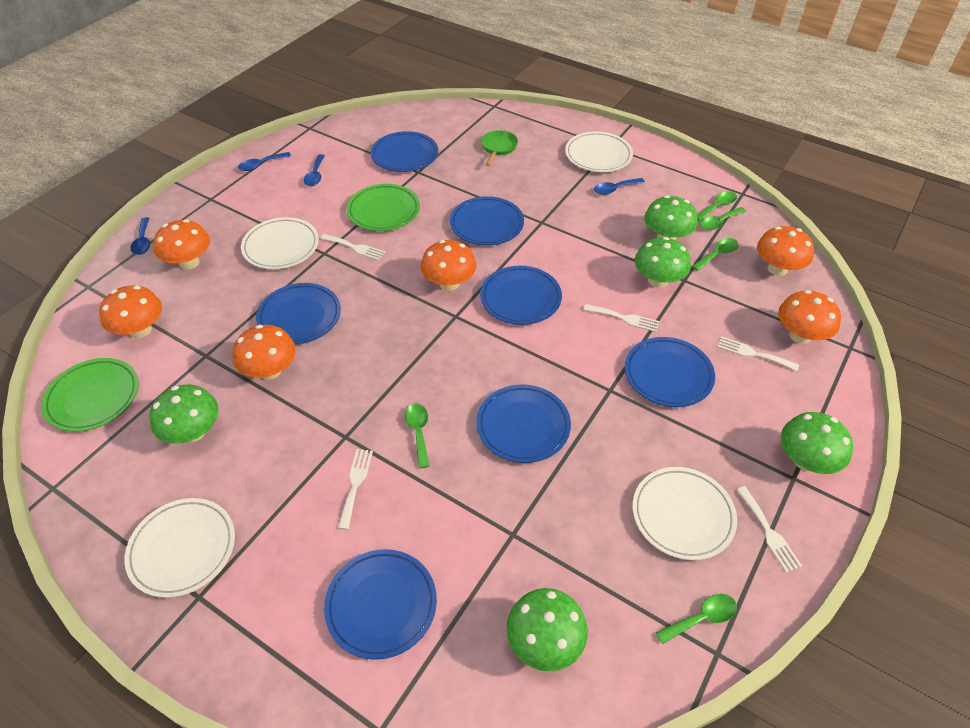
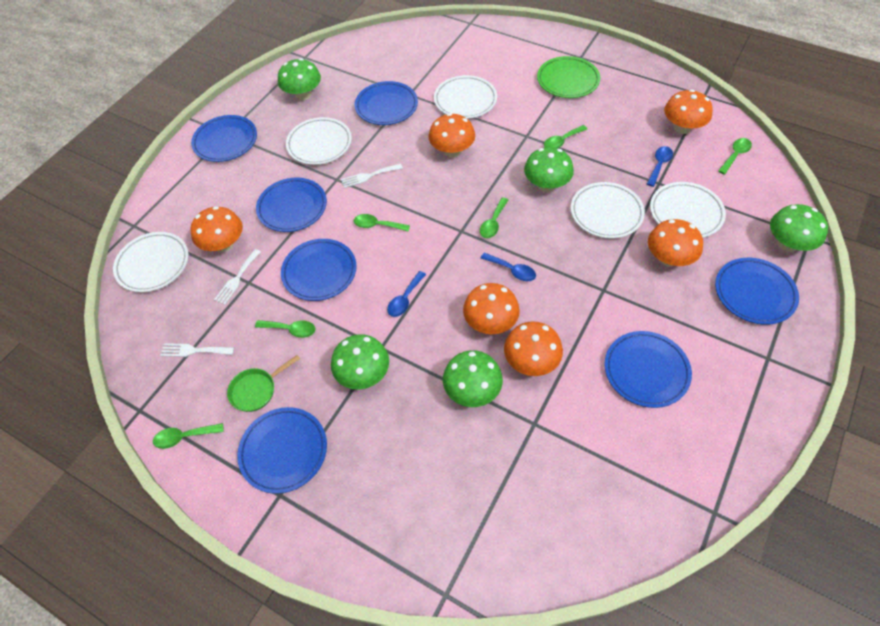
blue spoon: 4 -> 3
green plate: 2 -> 1
green spoon: 5 -> 6
white fork: 5 -> 3
white plate: 4 -> 5

